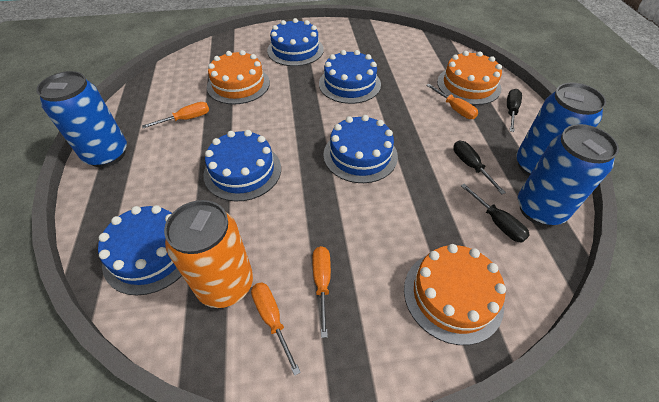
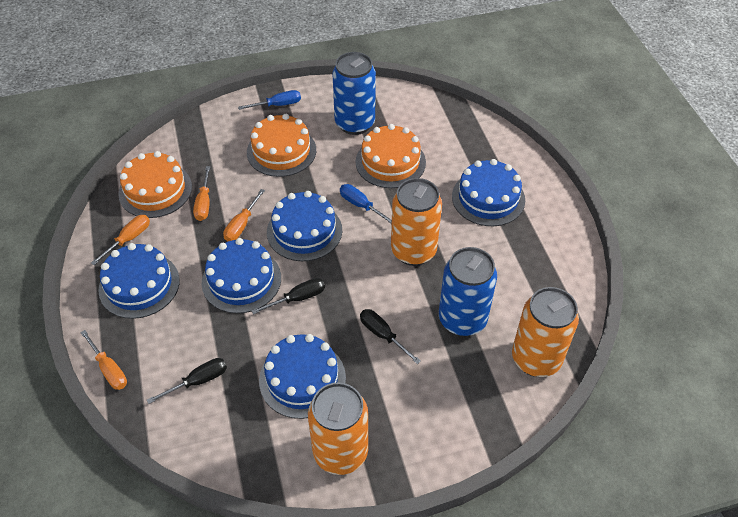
blue can: 3 -> 2
blue screwdriver: 0 -> 2
orange can: 1 -> 3

